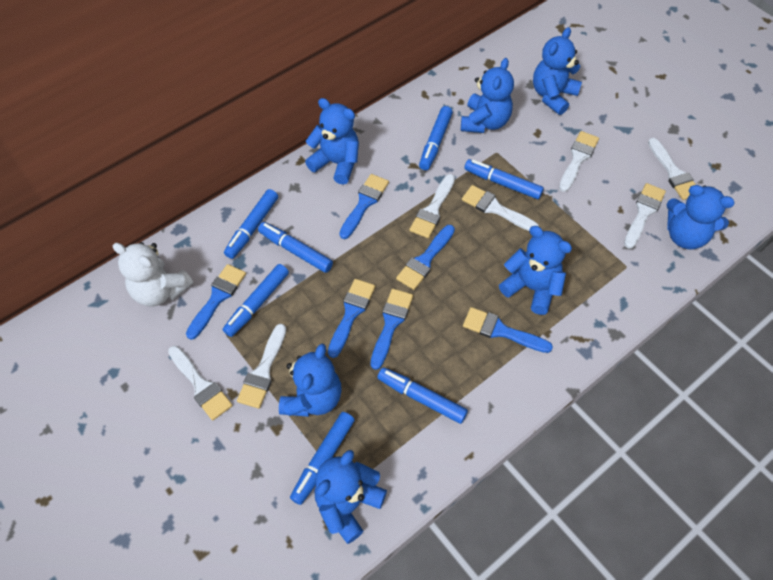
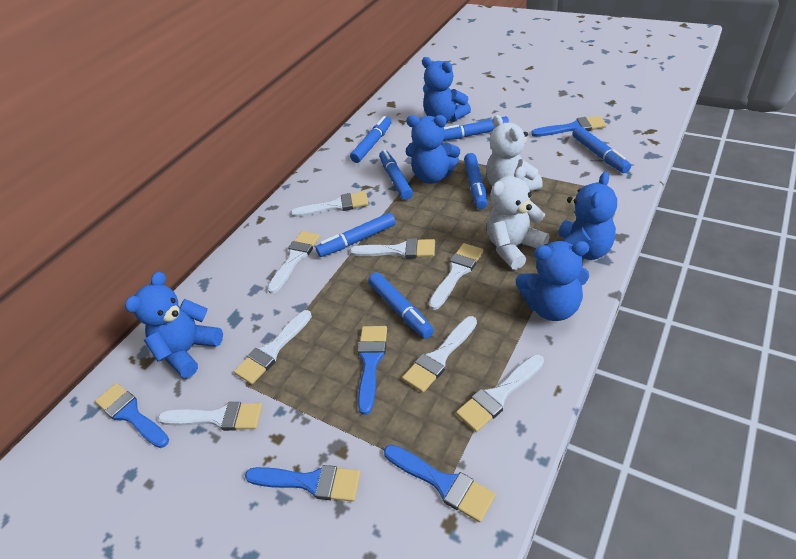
blue brush: 6 -> 5
blue teddy bear: 7 -> 5
white brush: 7 -> 8
white teddy bear: 1 -> 2

